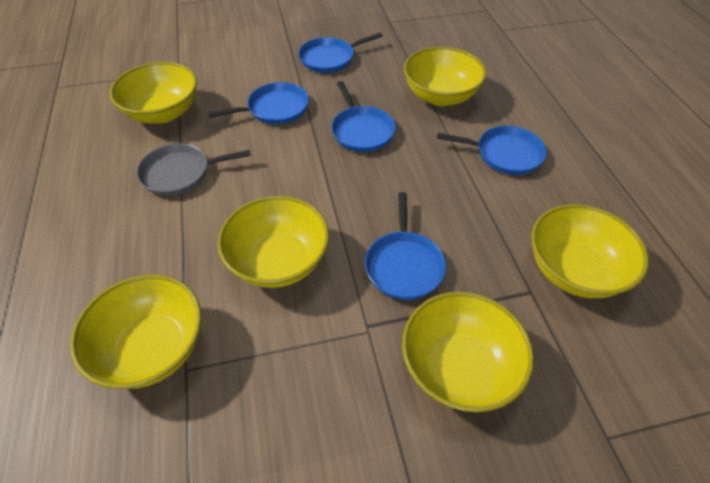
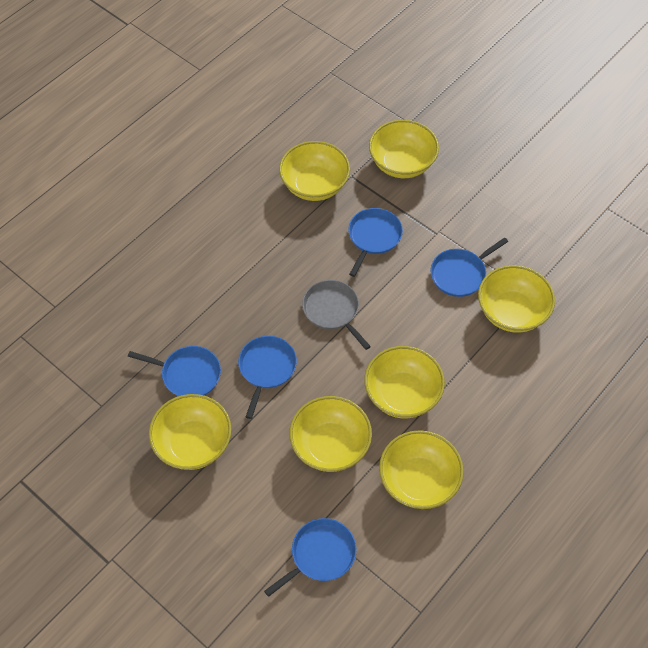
yellow bowl: 6 -> 7

